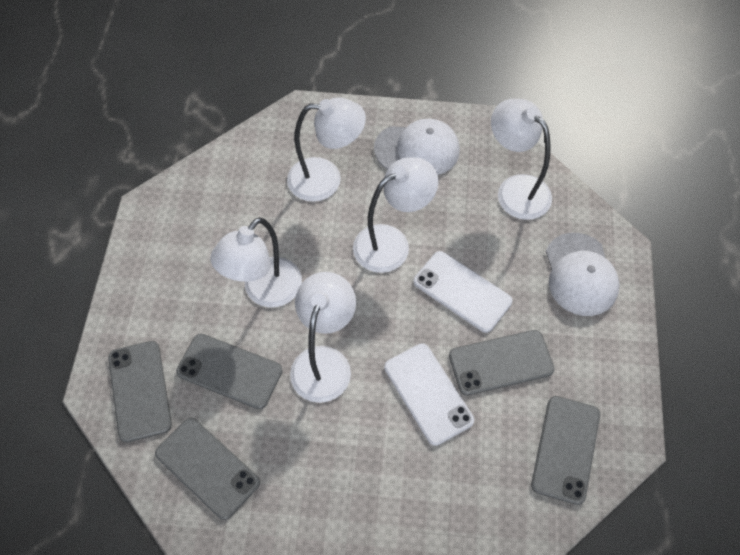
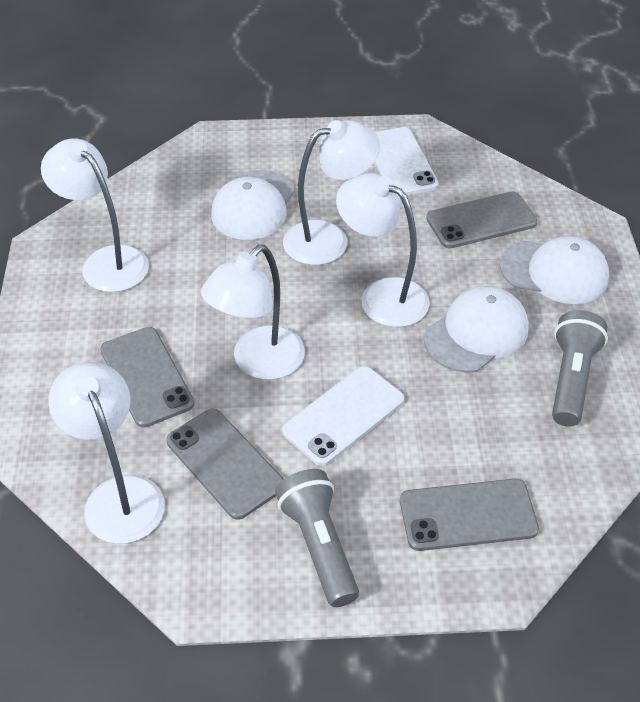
grey flashlight: 0 -> 2
grey phone: 5 -> 4
white cap: 2 -> 3

